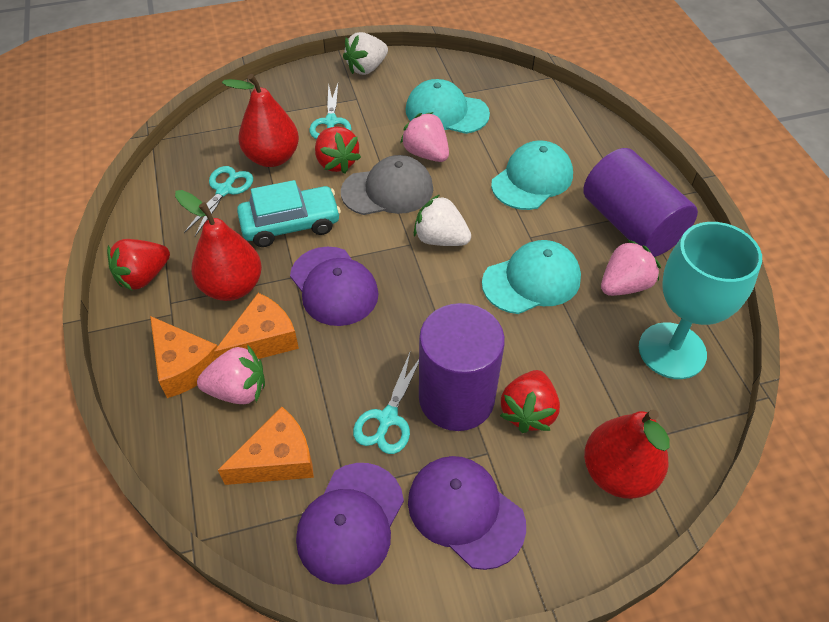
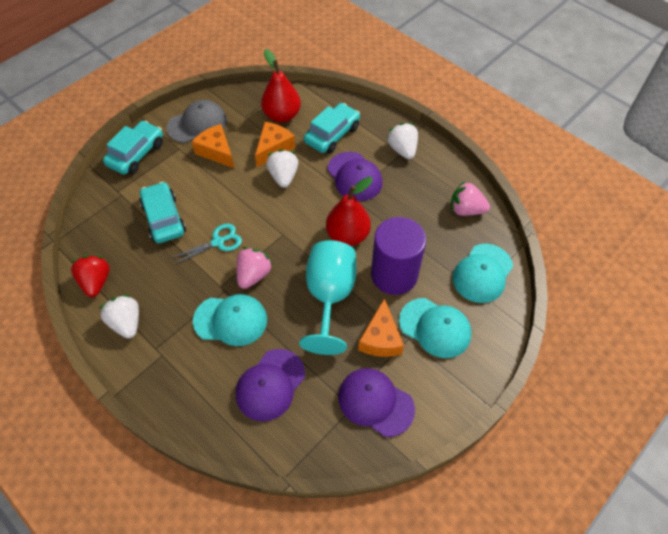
pink strawberry: 3 -> 2
purple cylinder: 2 -> 1
red pear: 3 -> 2
red strawberry: 3 -> 1
turquoise car: 1 -> 3
turquoise scissors: 3 -> 1
white strawberry: 2 -> 3

